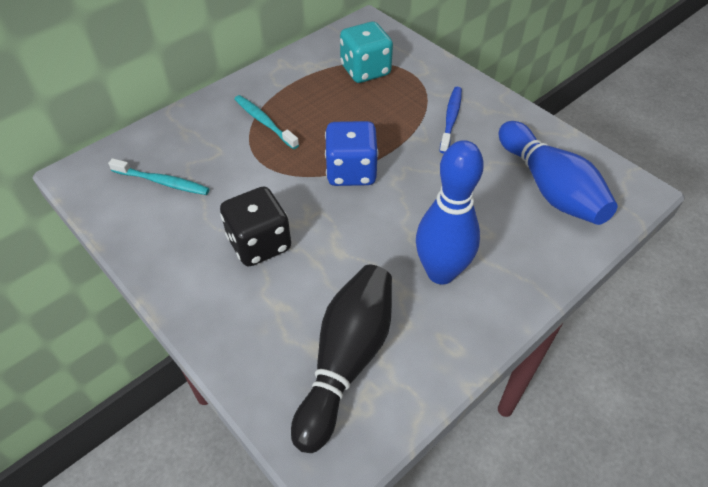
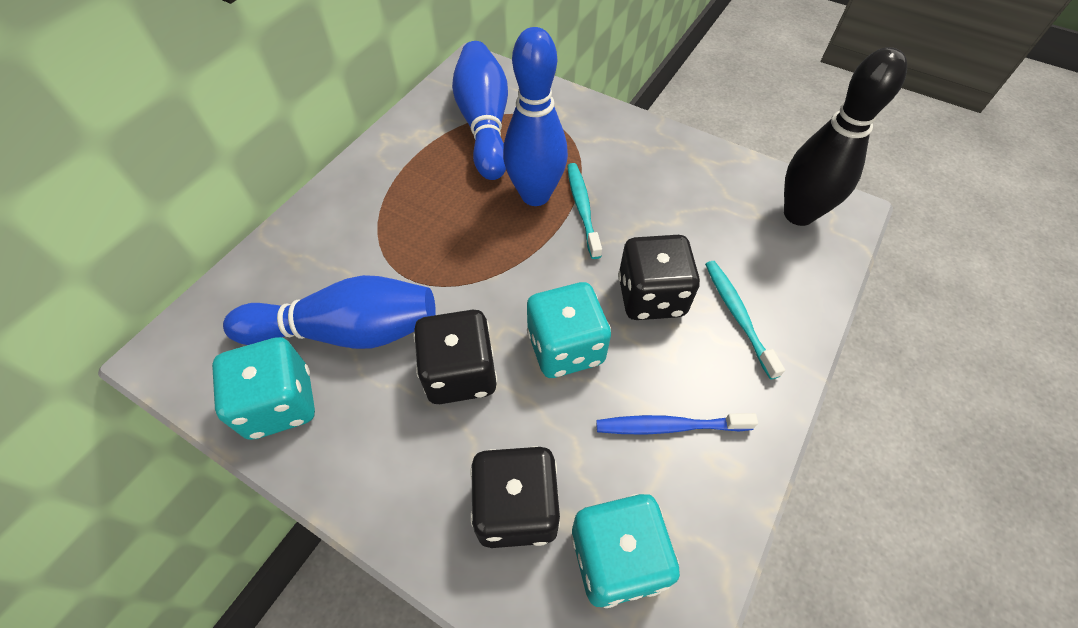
black dice: 1 -> 3
blue bowling pin: 2 -> 3
blue dice: 1 -> 0
turquoise dice: 1 -> 3

